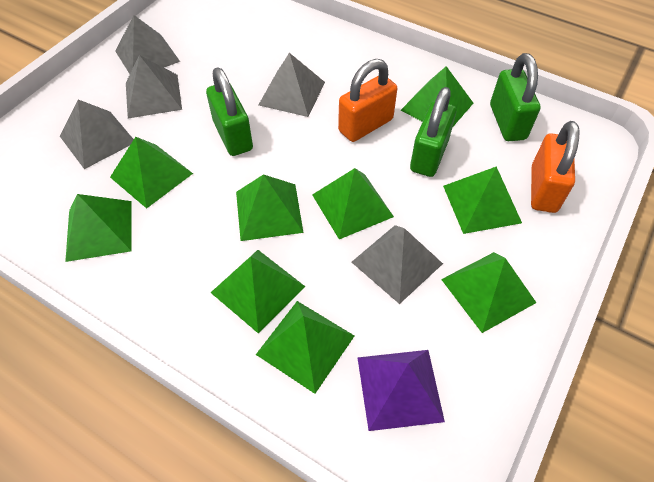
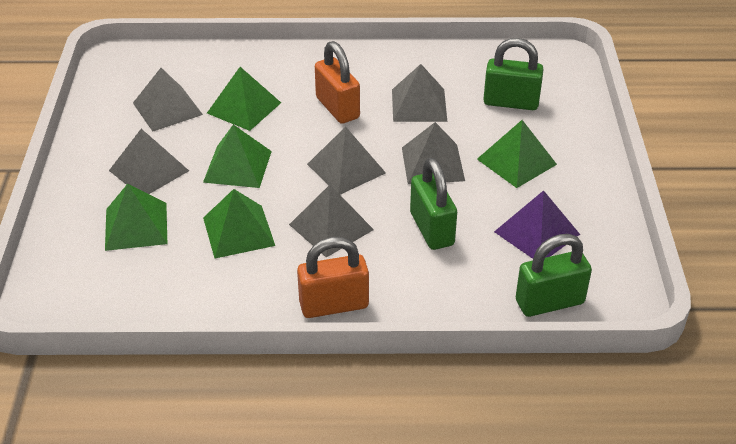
green pyramid: 9 -> 5
grey pyramid: 5 -> 6

